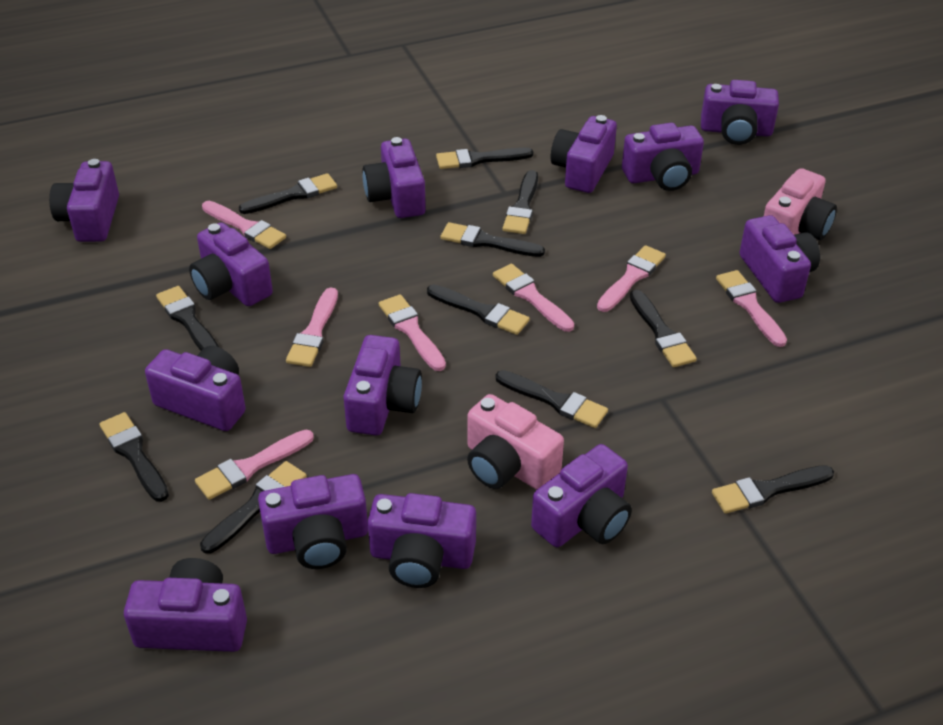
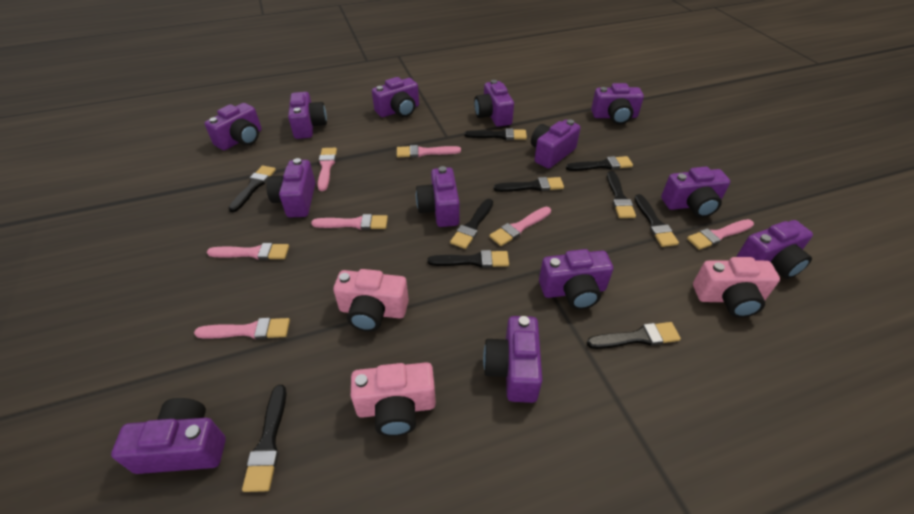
black brush: 11 -> 10
pink camera: 2 -> 3

